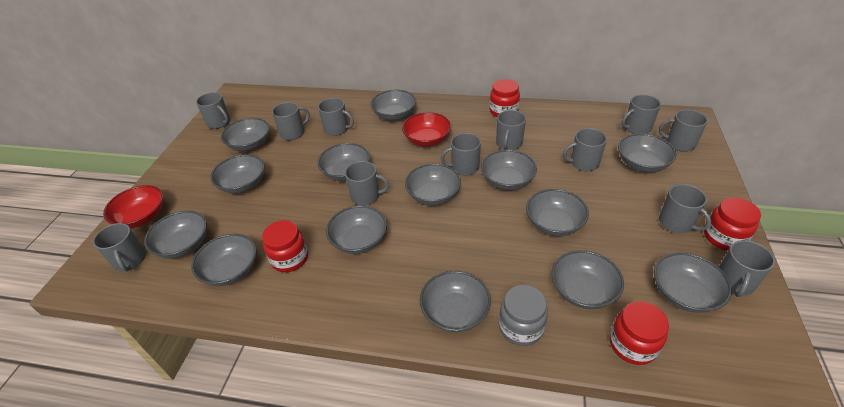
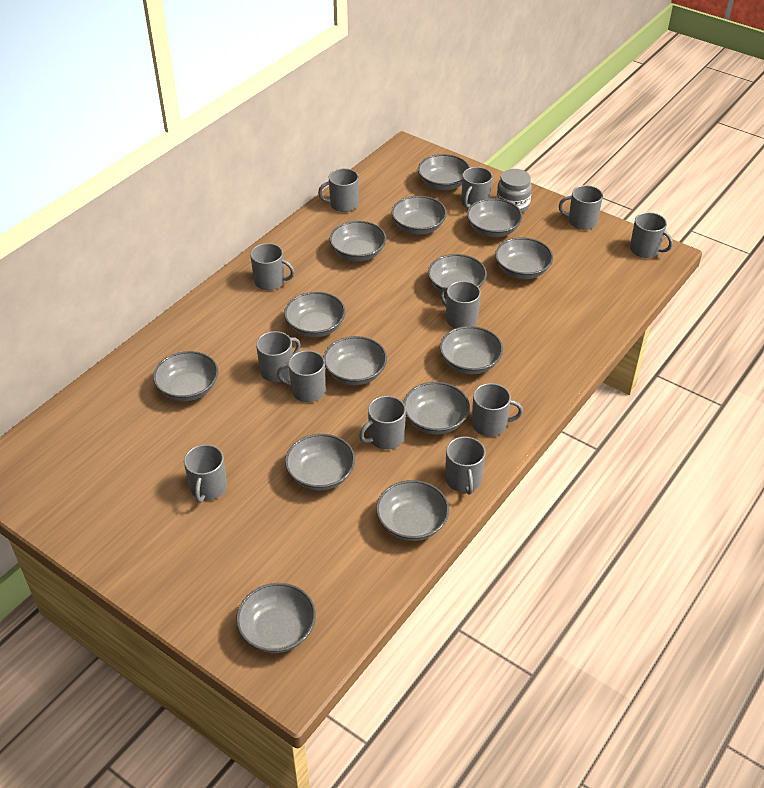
red bowl: 2 -> 0
red jar: 4 -> 0

